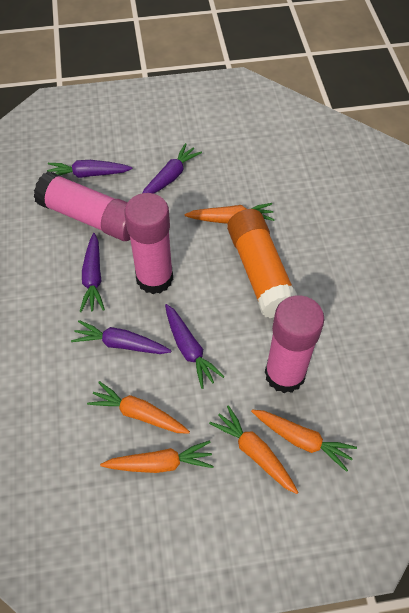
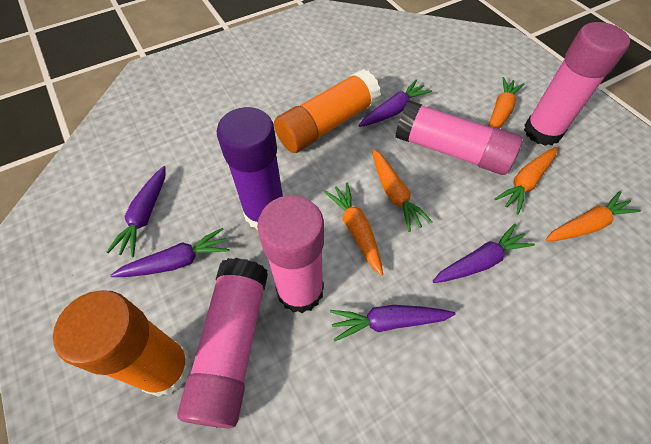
orange glue stick: 1 -> 2
pink glue stick: 3 -> 4
purple glue stick: 0 -> 1

